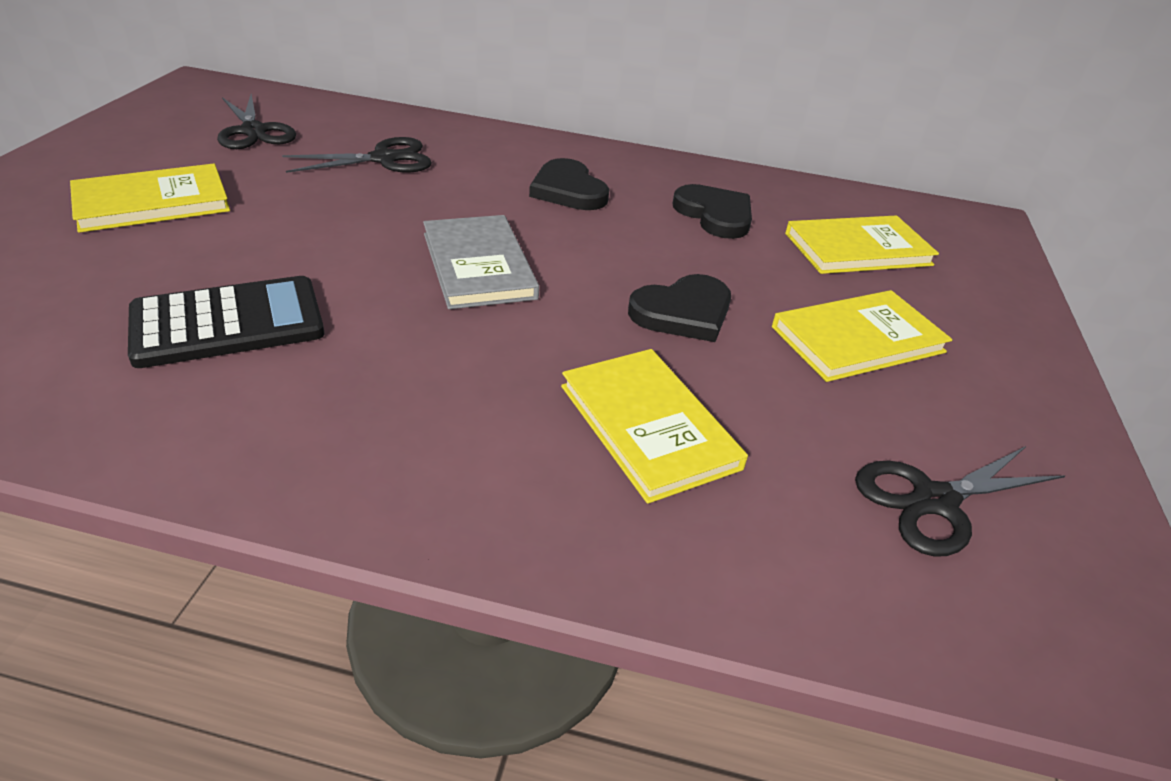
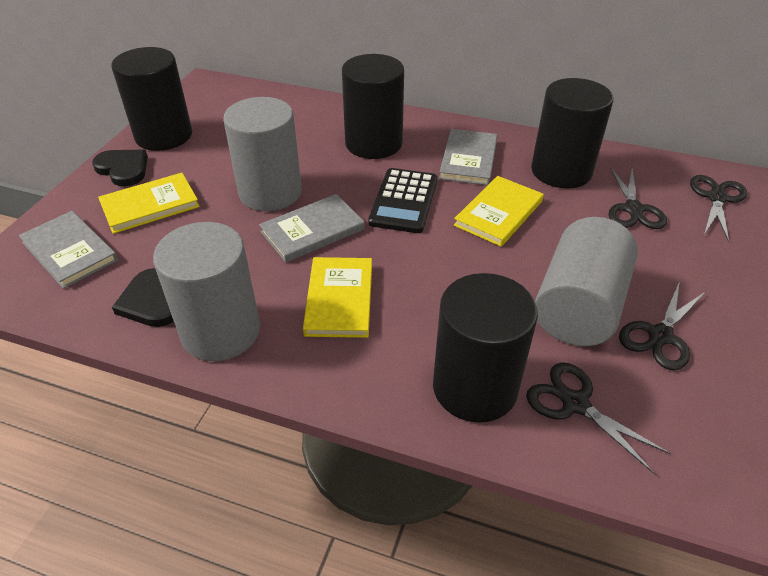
black cylinder: 0 -> 4
black heart: 3 -> 2
black scissors: 3 -> 4
grey book: 1 -> 3
grey cylinder: 0 -> 3
yellow book: 4 -> 3

